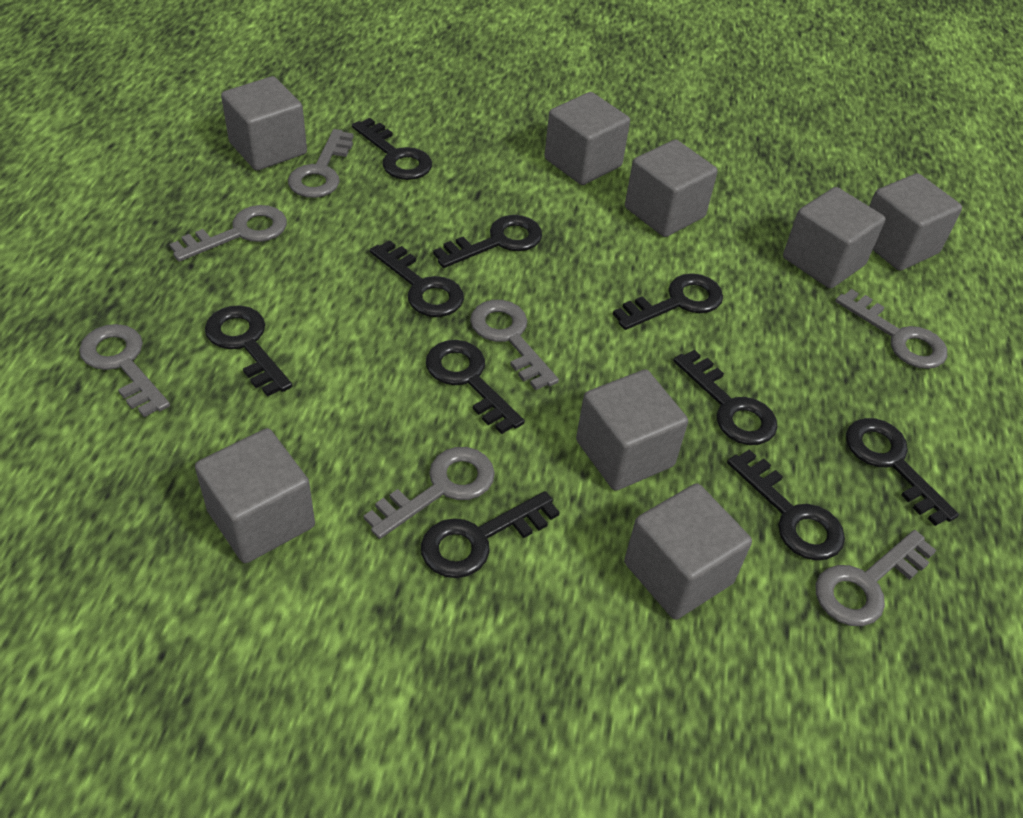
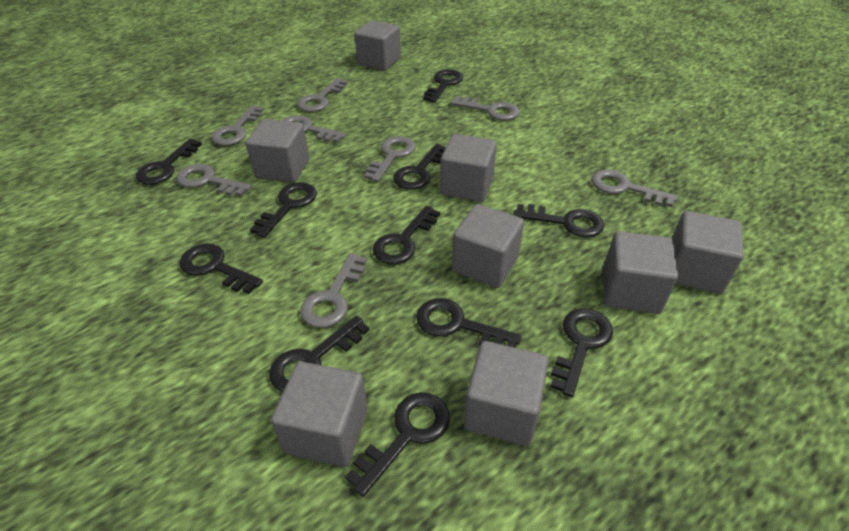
black key: 10 -> 11
grey key: 7 -> 8

